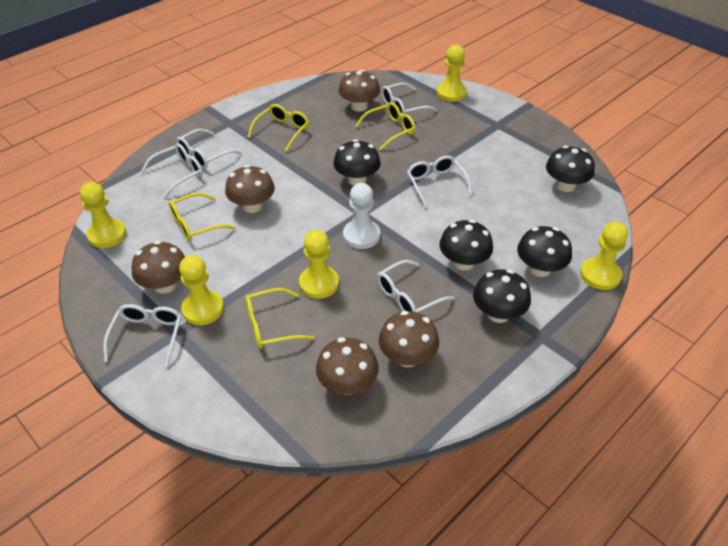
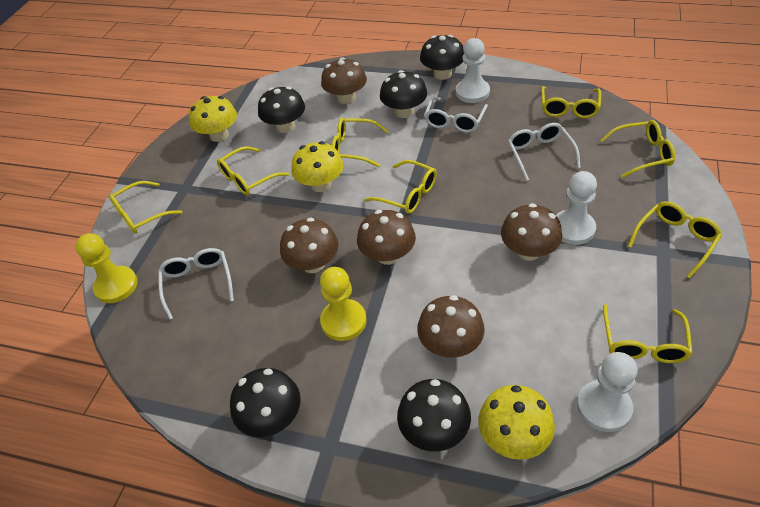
white glasses: 6 -> 3
white pawn: 1 -> 3
yellow glasses: 4 -> 8
yellow mushroom: 0 -> 3
yellow pawn: 5 -> 2

